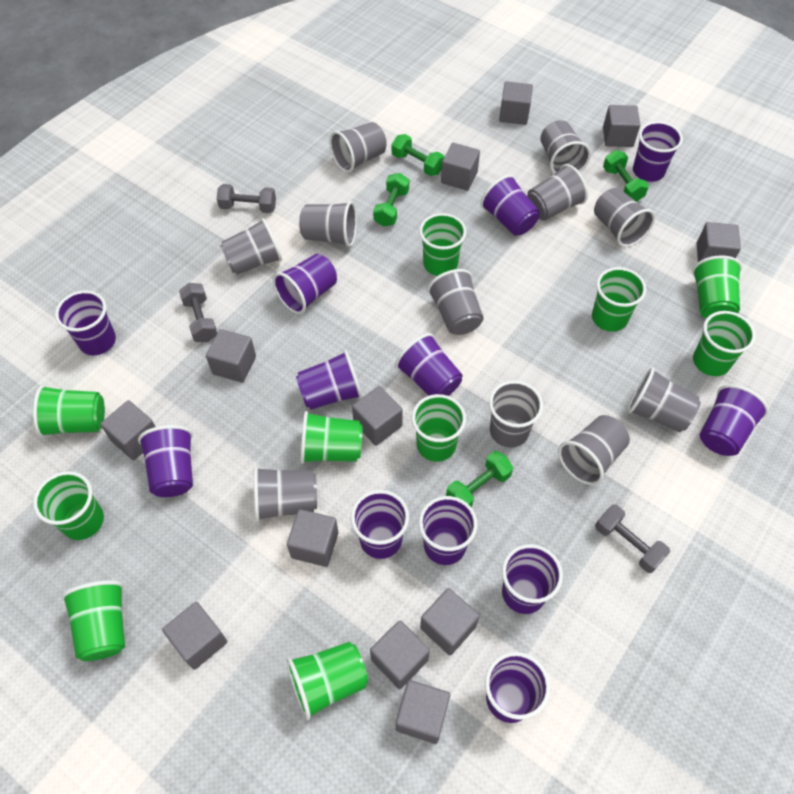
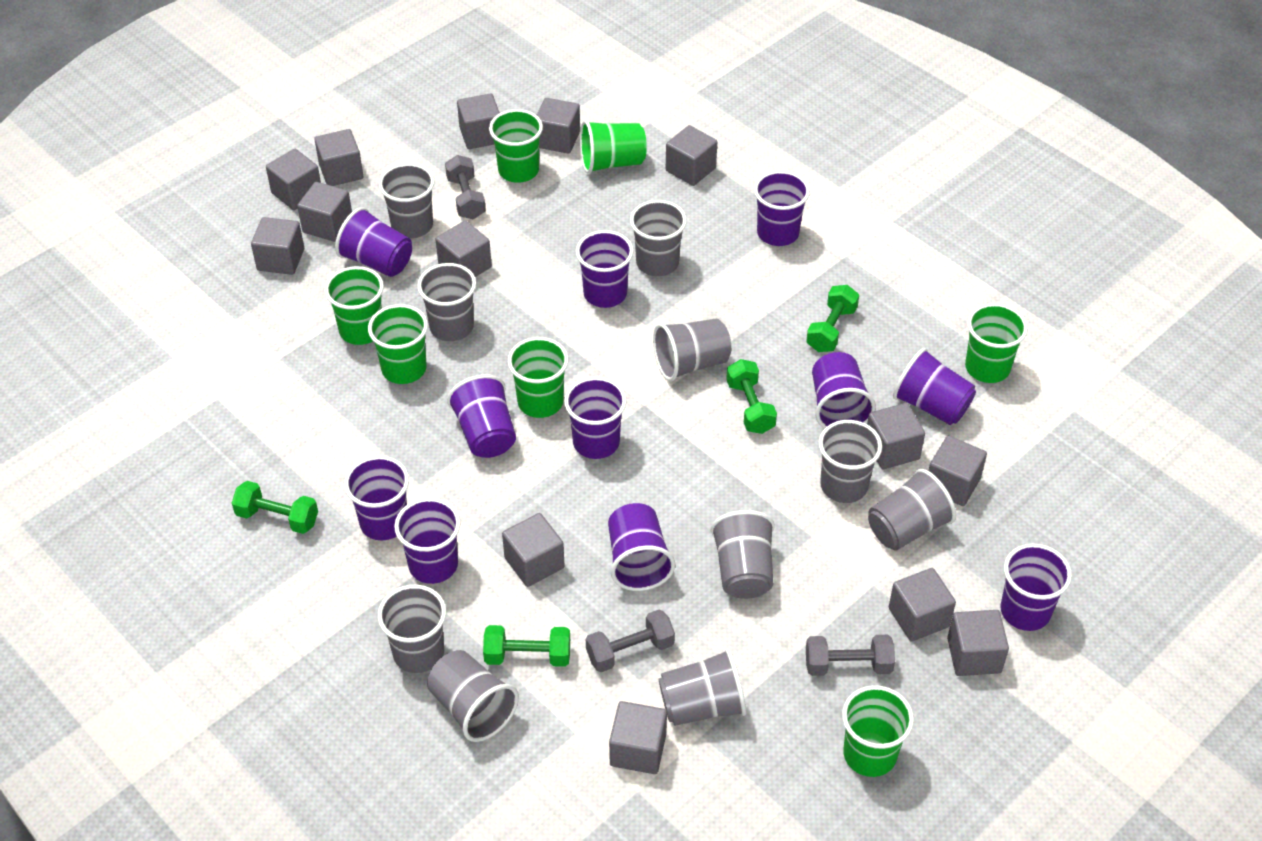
green cup: 10 -> 7
grey cube: 12 -> 14
grey cup: 11 -> 10
purple cup: 12 -> 11

